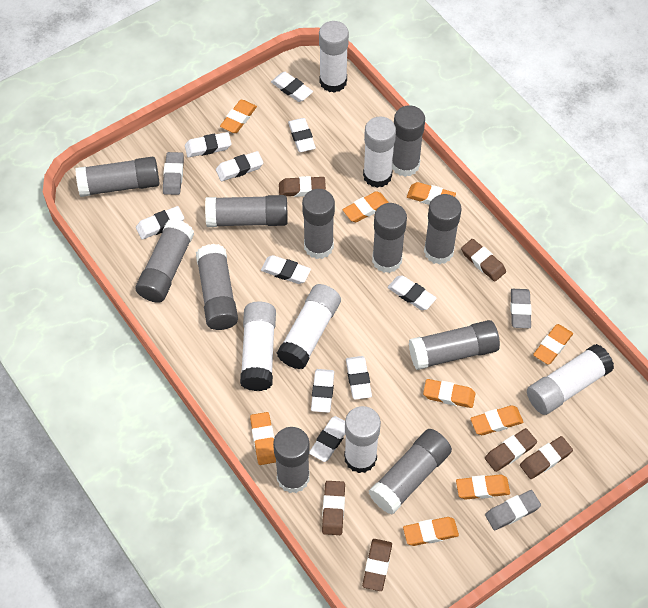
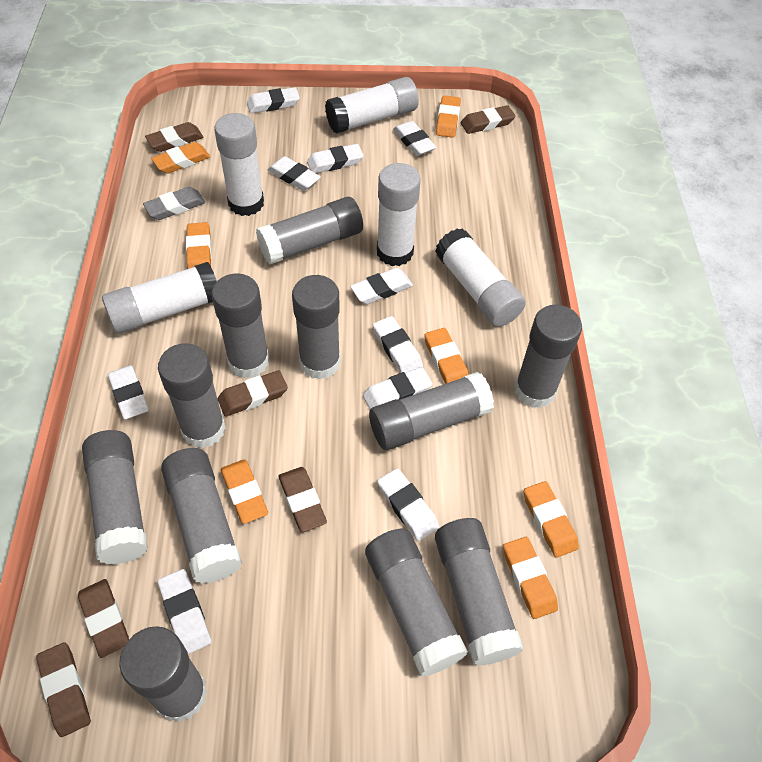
grey eraser: 3 -> 1
orange eraser: 9 -> 7
white glue stick: 6 -> 5

